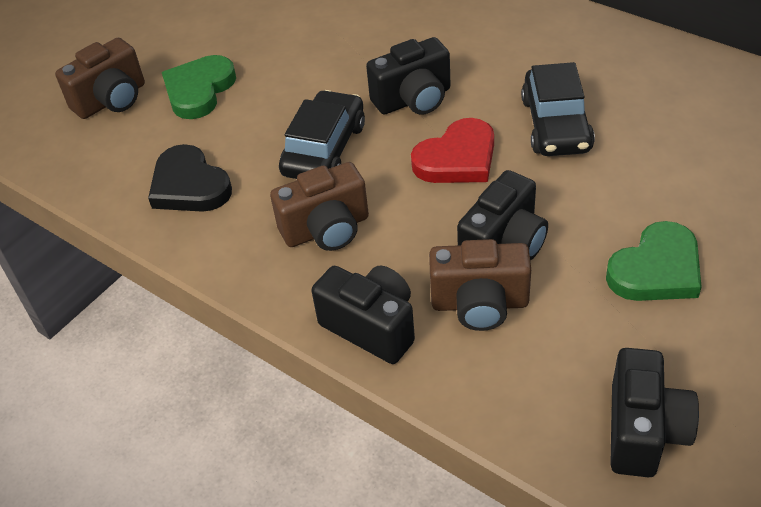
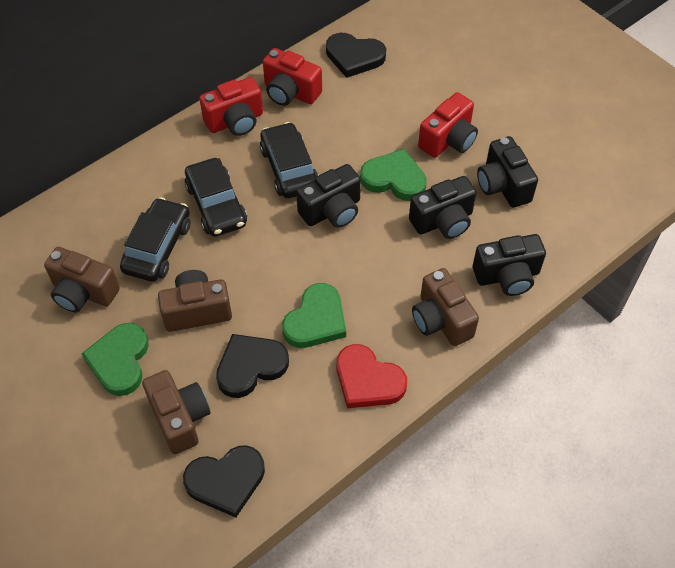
black car: 2 -> 3
black heart: 1 -> 3
brown camera: 3 -> 4
green heart: 2 -> 3
red camera: 0 -> 3

